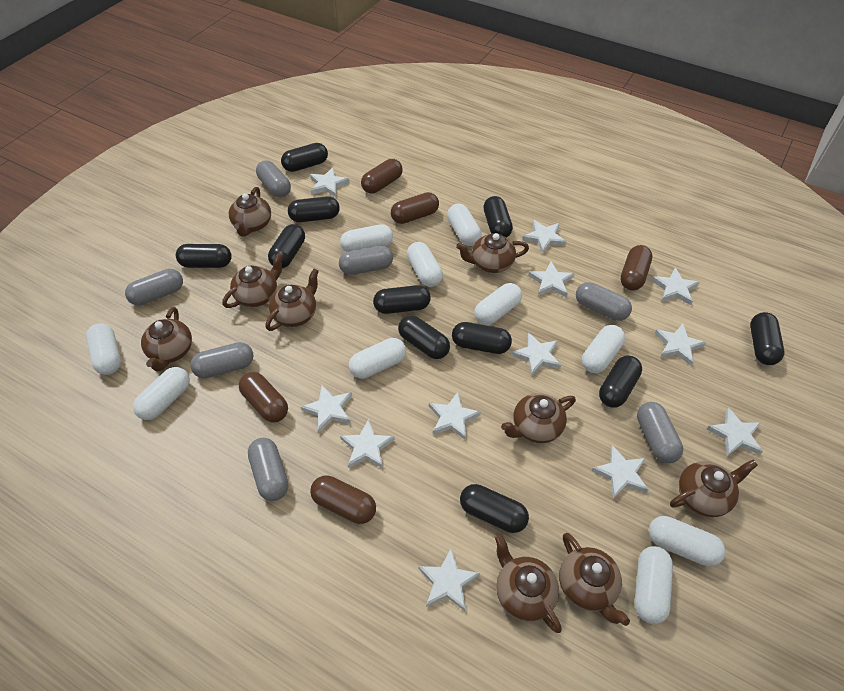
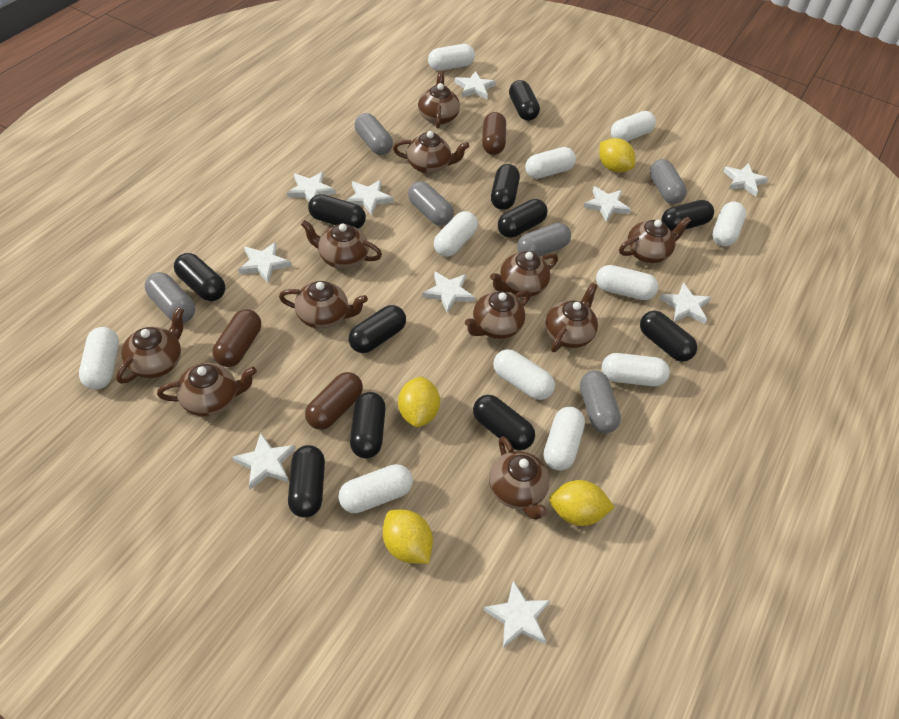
brown capsule: 5 -> 3
brown teapot: 9 -> 11
grey capsule: 7 -> 6
white capsule: 10 -> 11
white star: 12 -> 10
yellow lemon: 0 -> 4

